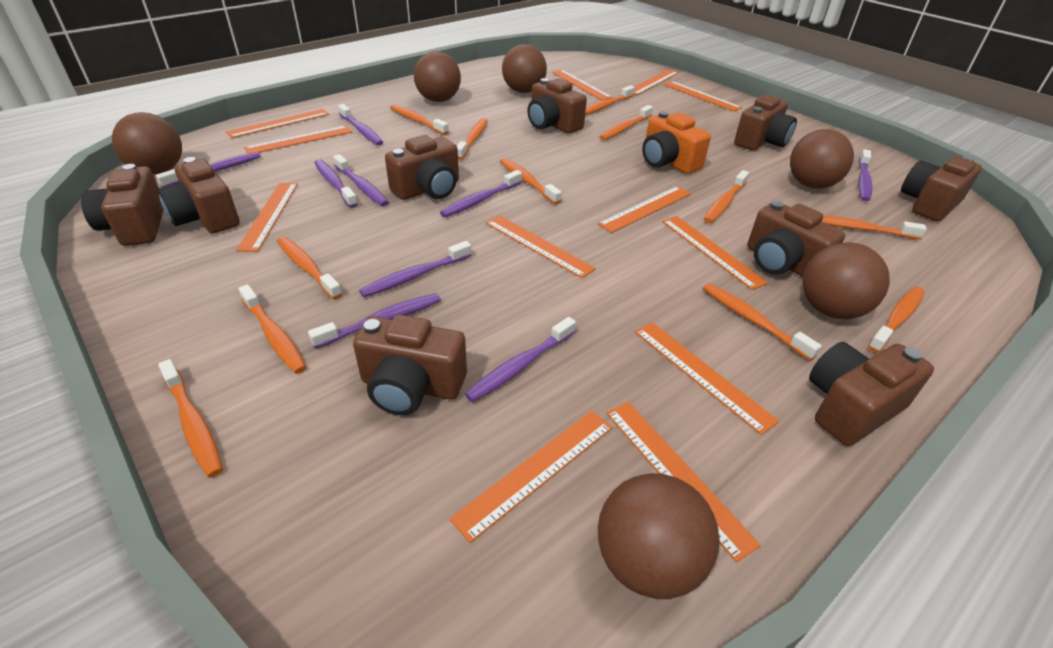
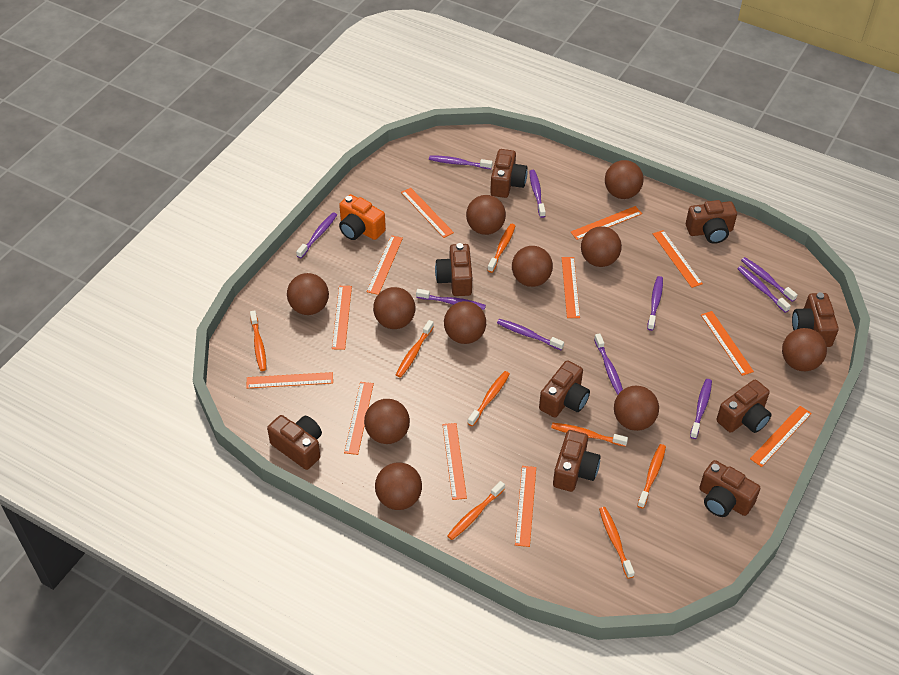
brown ball: 6 -> 11
orange toothbrush: 12 -> 8
purple toothbrush: 9 -> 10

